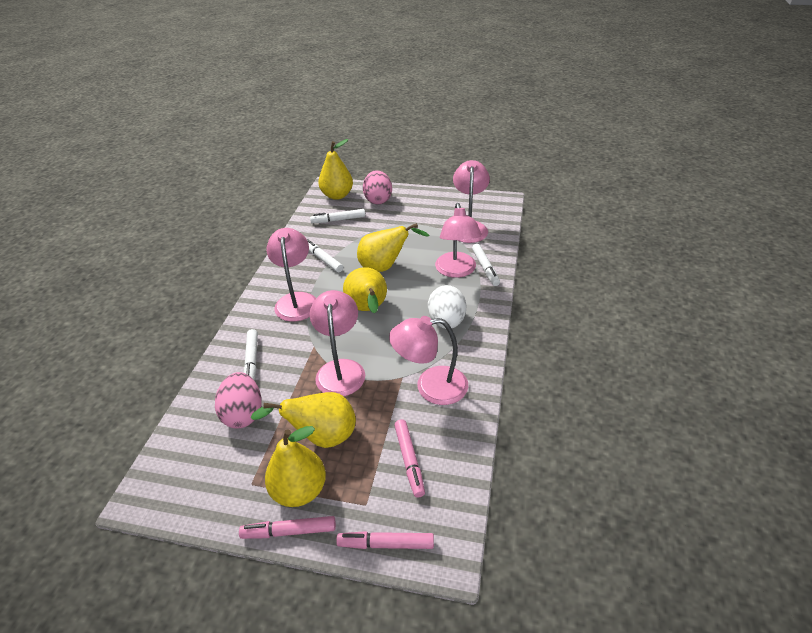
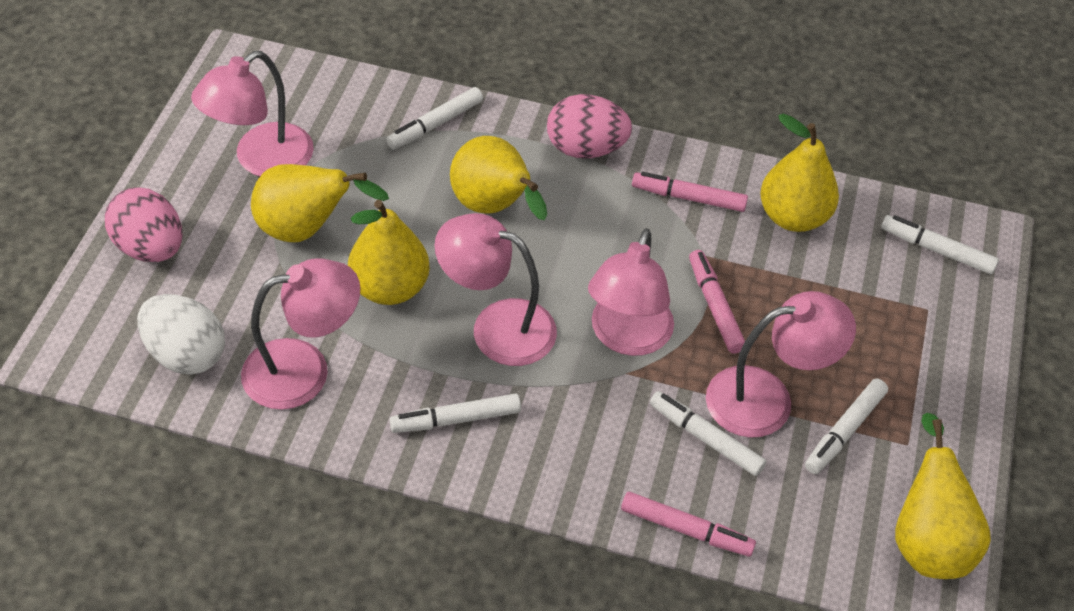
white marker: 4 -> 5

